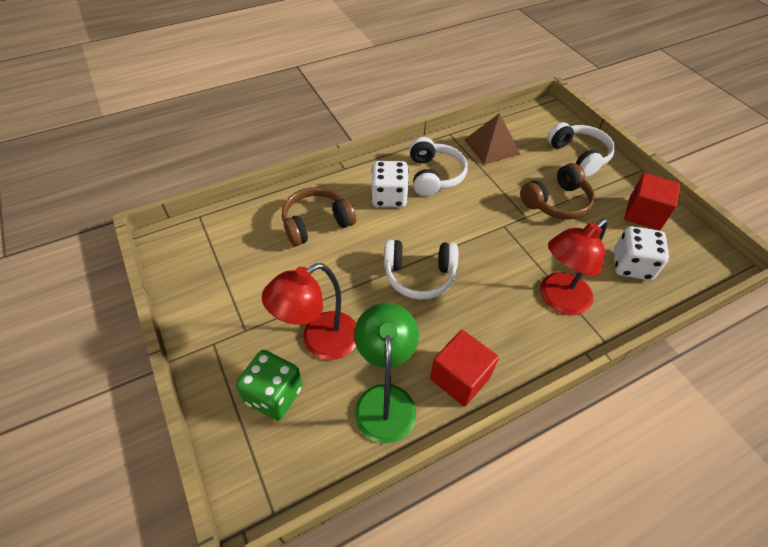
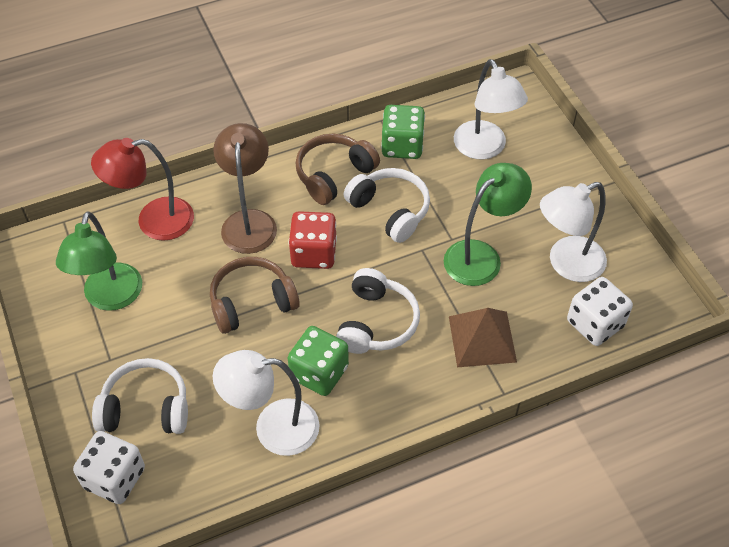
brown lamp: 0 -> 1
green dice: 1 -> 2
green lamp: 1 -> 2
red cube: 2 -> 0
red dice: 0 -> 1
red lamp: 2 -> 1
white lamp: 0 -> 3

